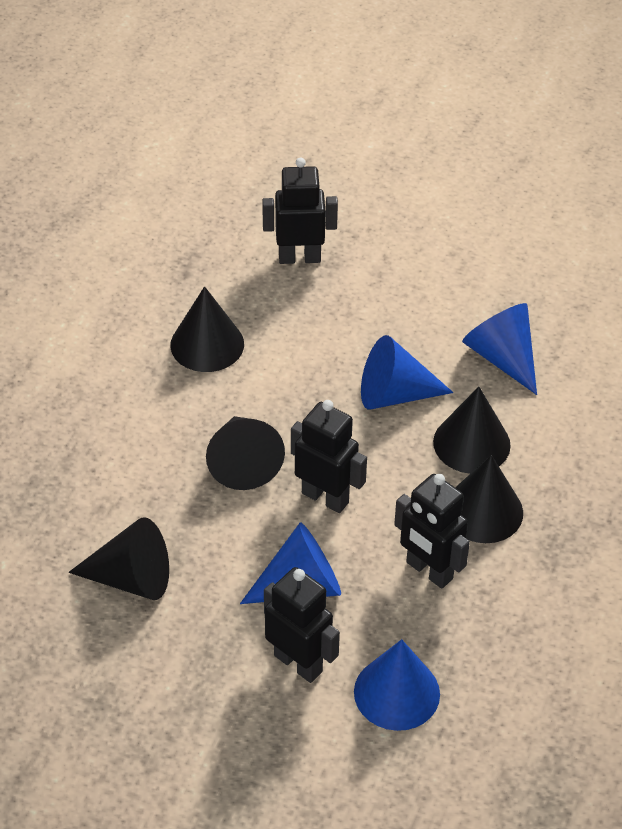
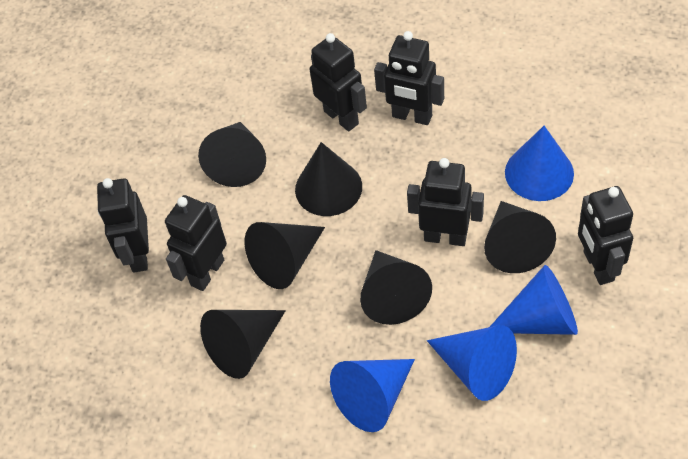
black cone: 5 -> 6
black robot: 4 -> 6

